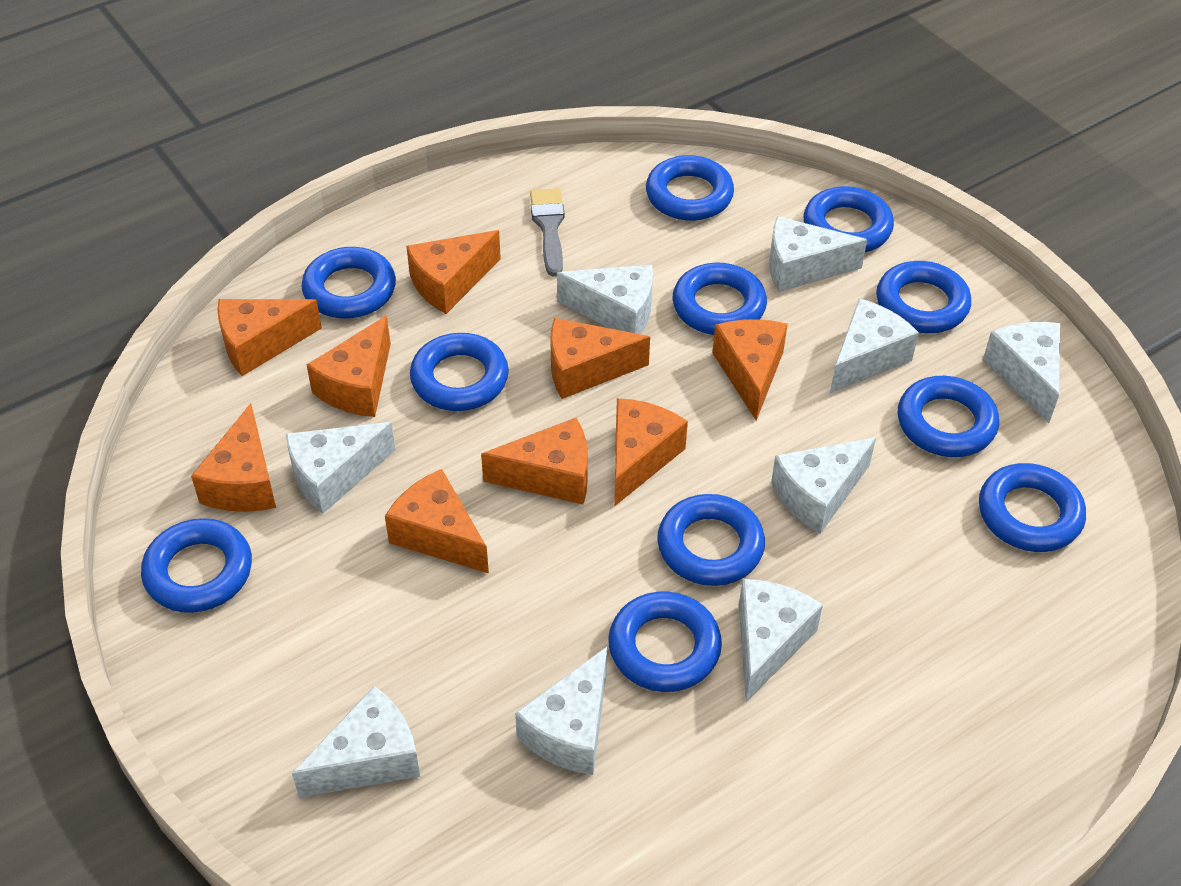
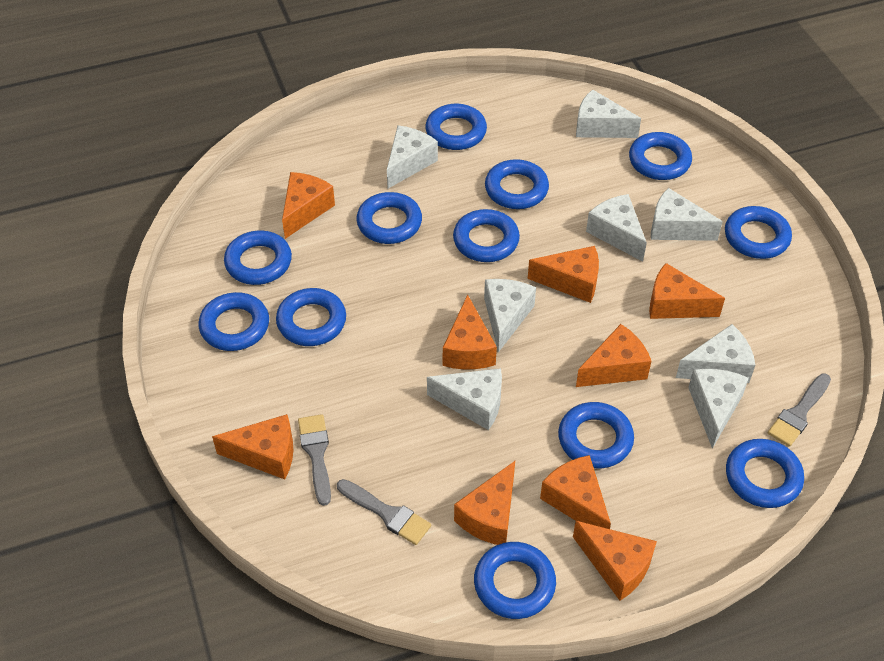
blue ring: 11 -> 12
grey brush: 1 -> 3
white cheese: 9 -> 8

